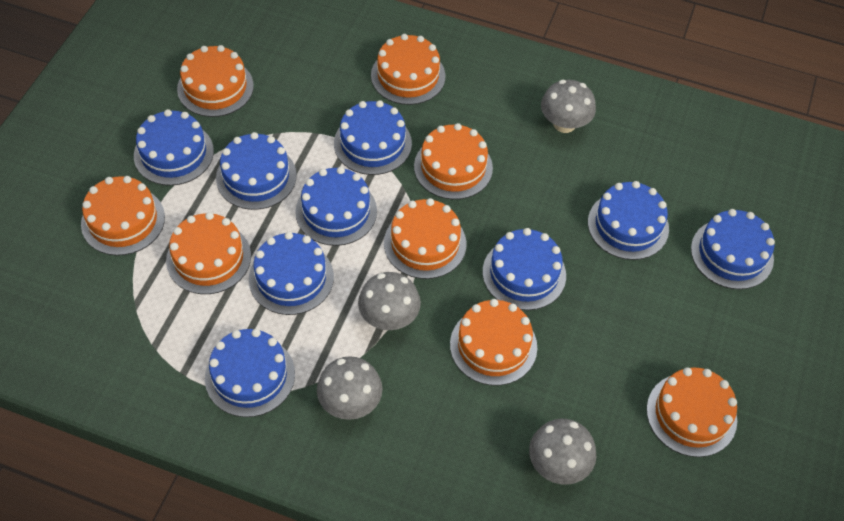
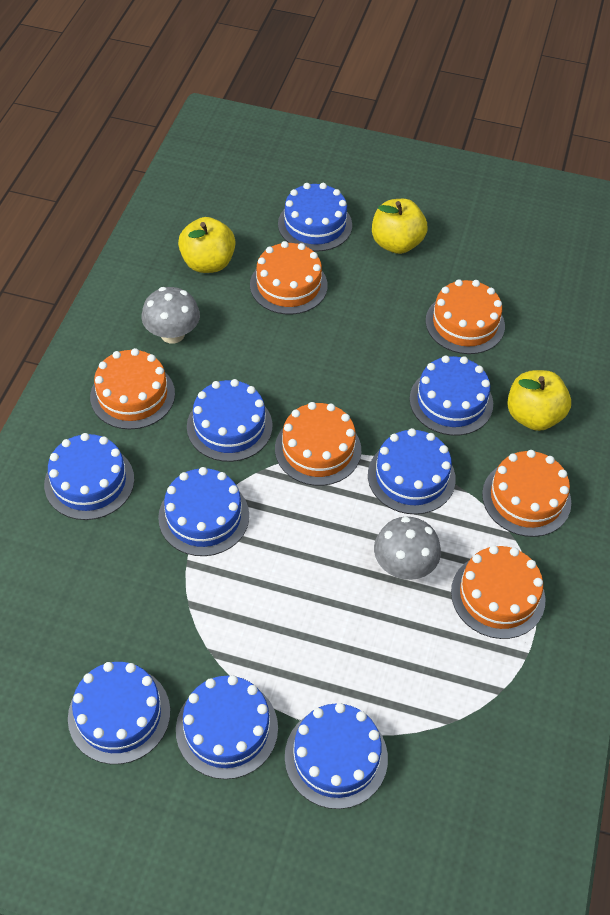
grey mushroom: 4 -> 2
orange cake: 8 -> 6
yellow apple: 0 -> 3

